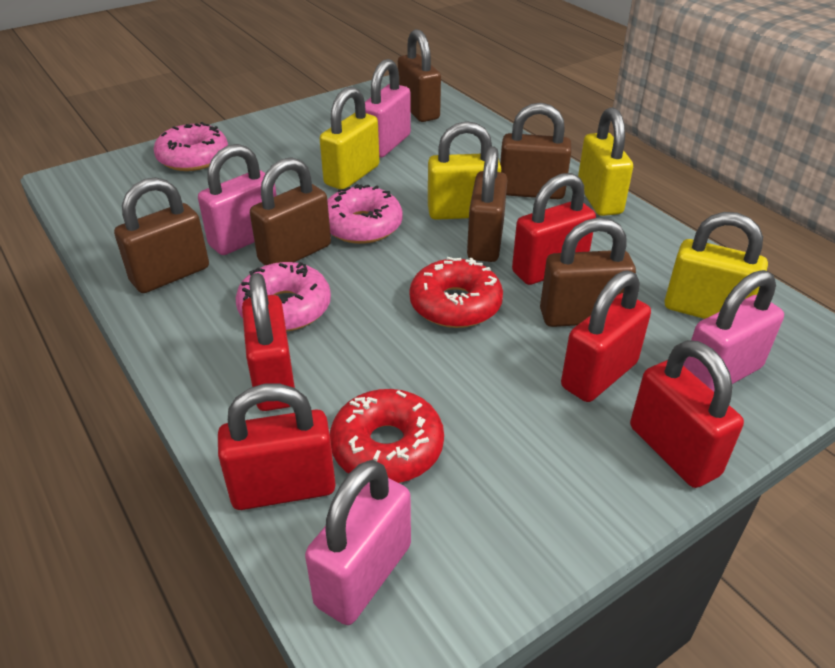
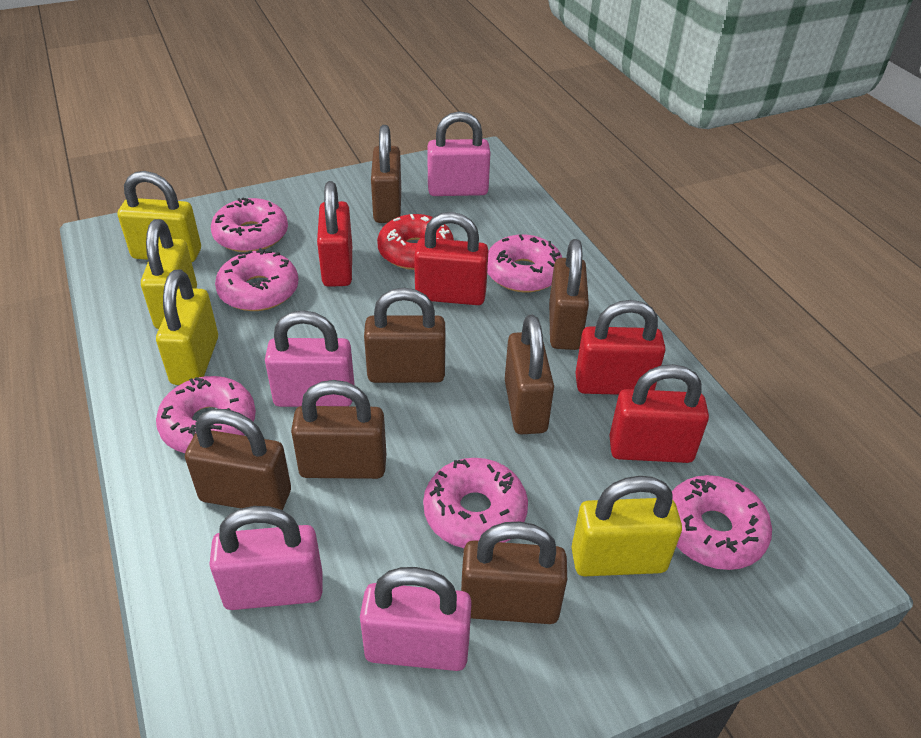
brown padlock: 6 -> 7
pink donut: 3 -> 6
red donut: 2 -> 1
red padlock: 5 -> 4

